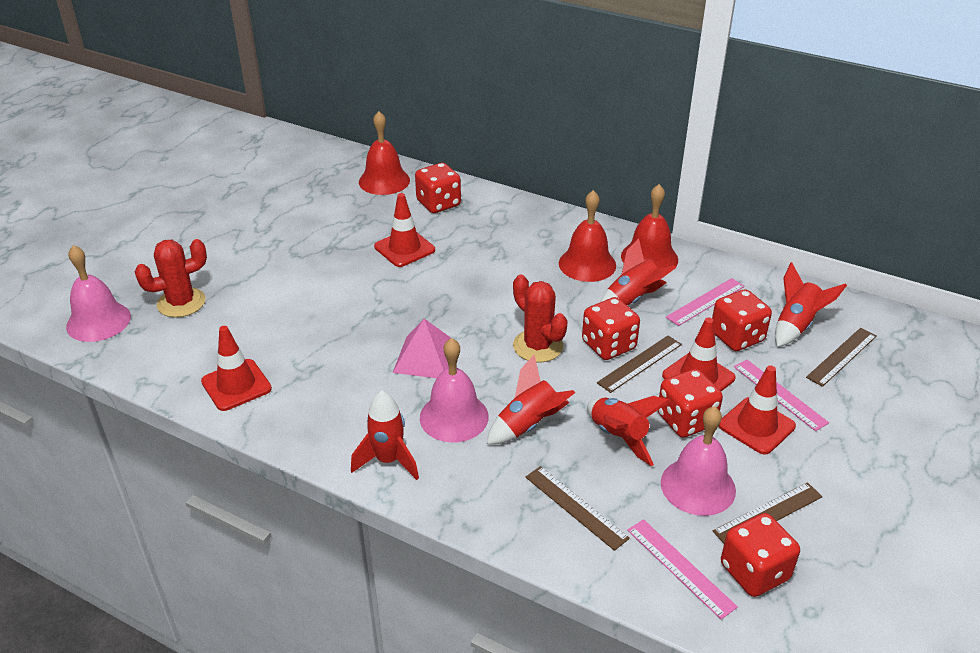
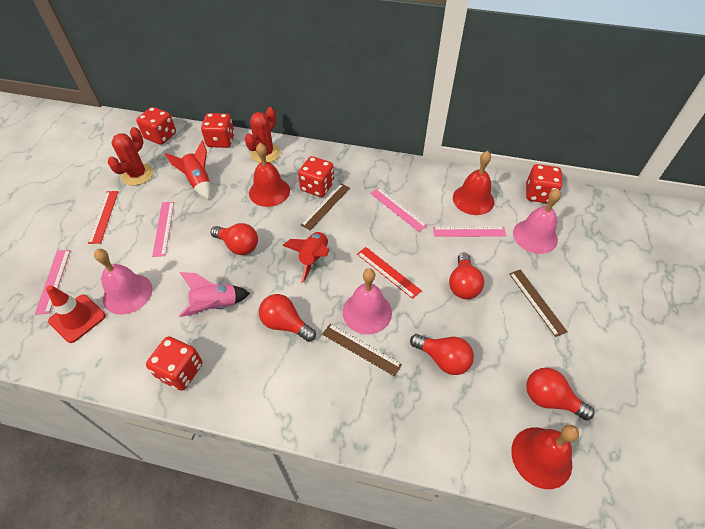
brown ruler: 4 -> 3
pink pyramid: 1 -> 0
pink rocket: 0 -> 1
pink ruler: 3 -> 4
red light bulb: 0 -> 5
red rocket: 5 -> 2
red ruler: 0 -> 2
red traffic cone: 4 -> 1

